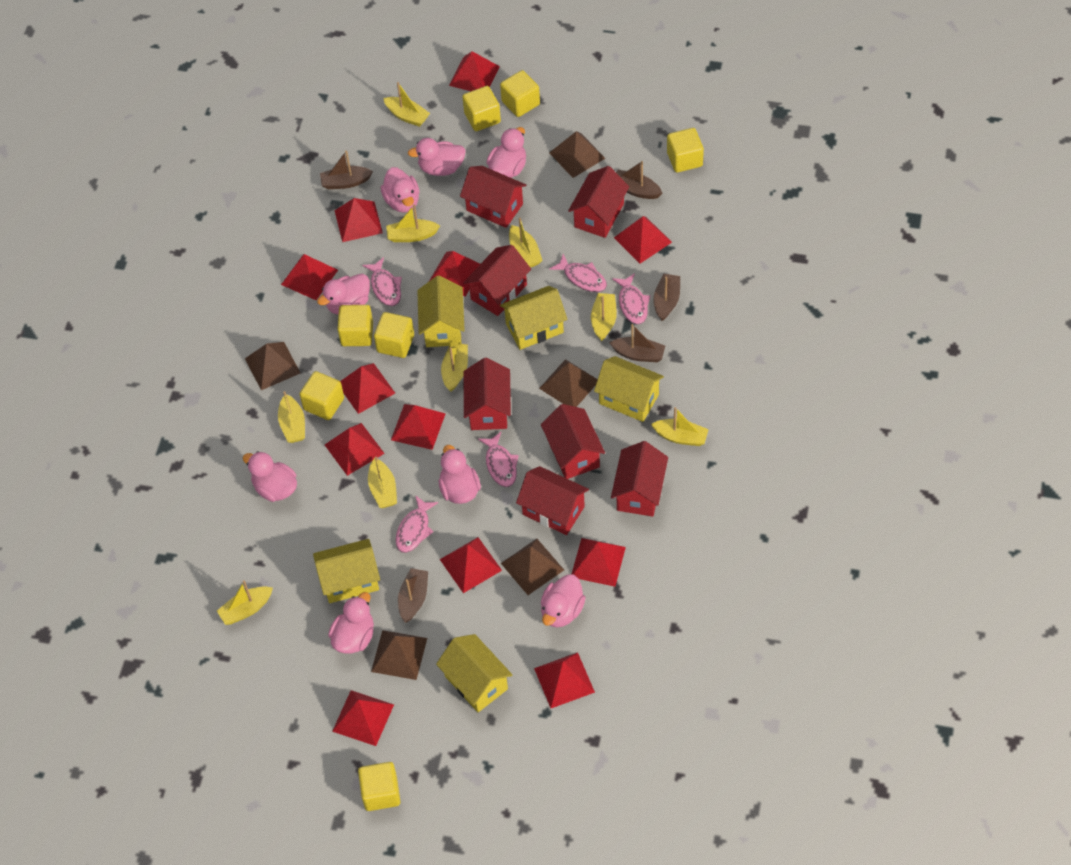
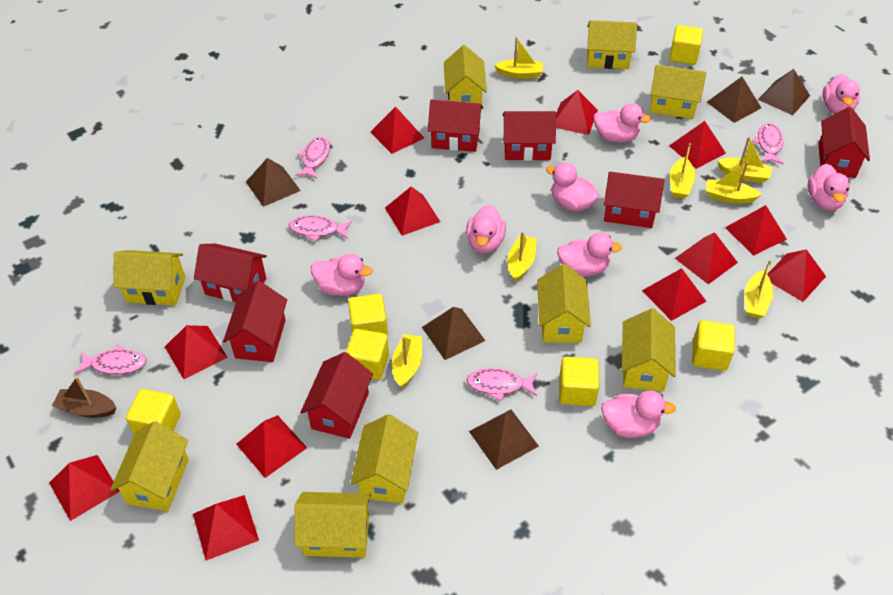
brown boat: 5 -> 1
yellow boat: 9 -> 7
yellow cube: 7 -> 6
yellow house: 5 -> 9

